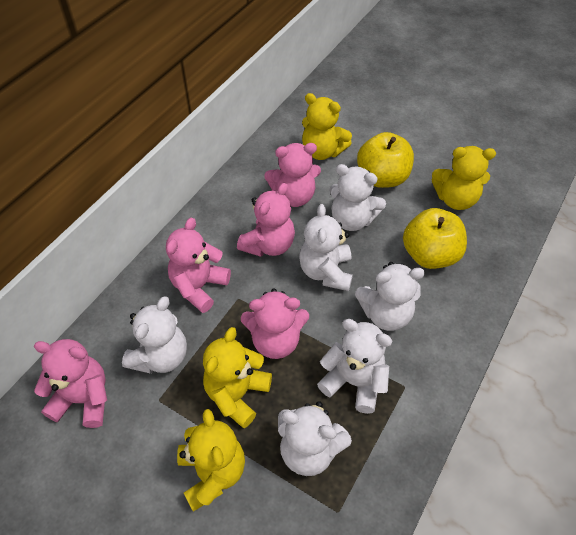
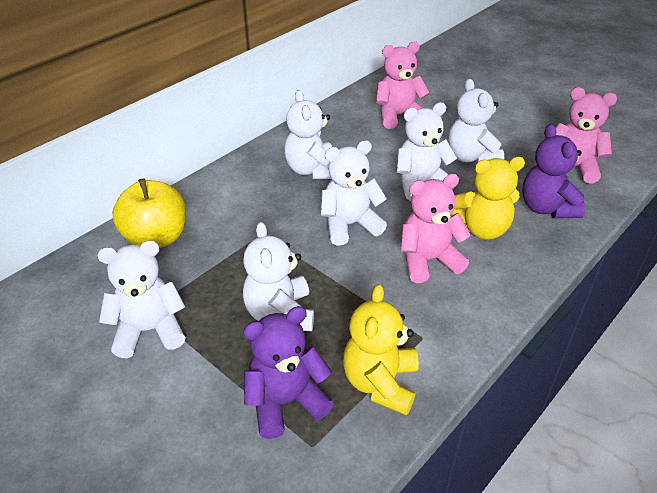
pink teddy bear: 5 -> 3
purple teddy bear: 0 -> 2
yellow apple: 2 -> 1
yellow teddy bear: 4 -> 2

